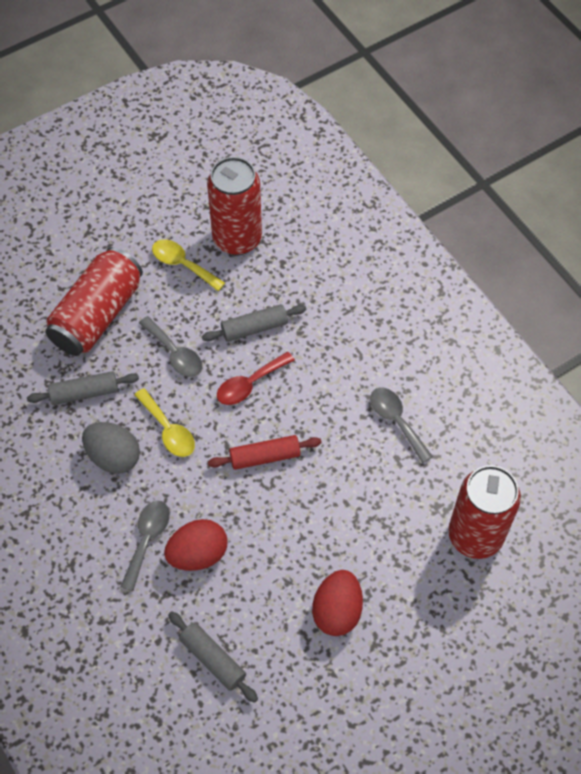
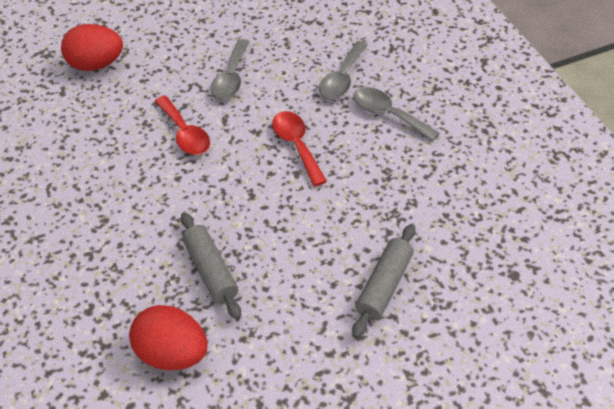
grey egg: 1 -> 0
grey rolling pin: 3 -> 2
red can: 3 -> 0
red rolling pin: 1 -> 0
red spoon: 1 -> 2
yellow spoon: 2 -> 0

